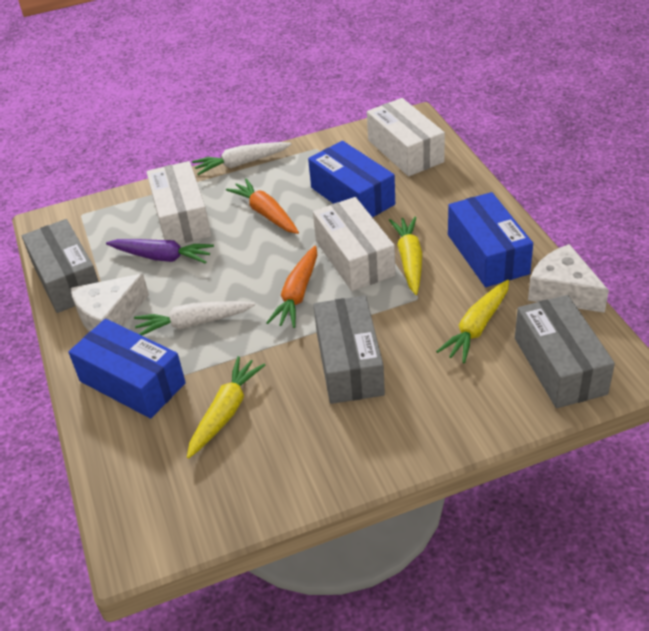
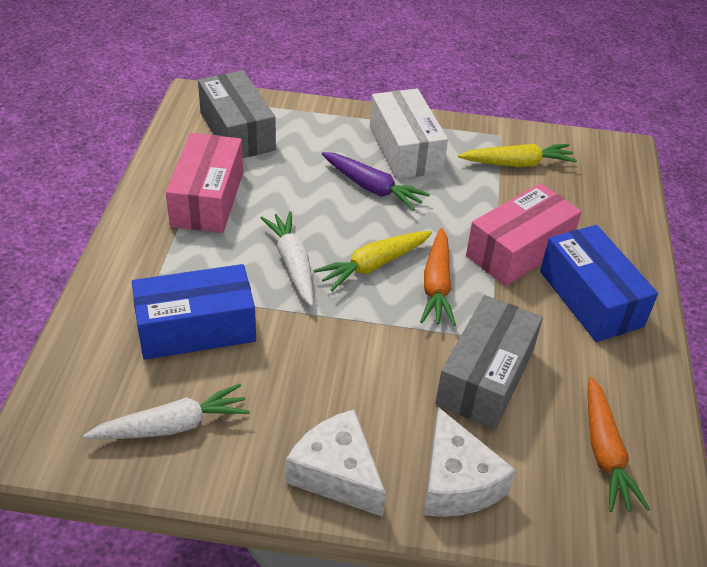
blue box: 3 -> 2
grey box: 3 -> 2
pink box: 0 -> 2
white box: 3 -> 1
yellow carrot: 3 -> 2

